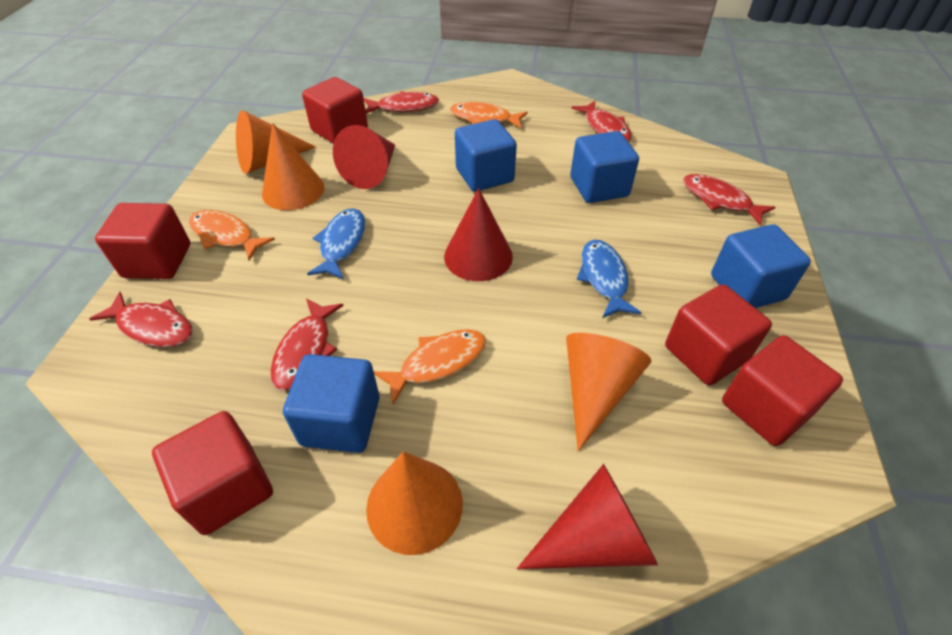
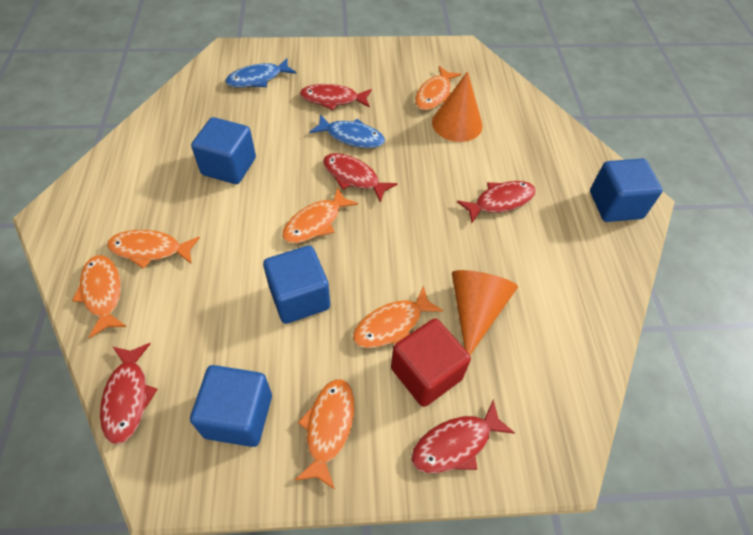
orange cone: 4 -> 2
orange fish: 3 -> 6
red cone: 3 -> 0
red cube: 5 -> 1

